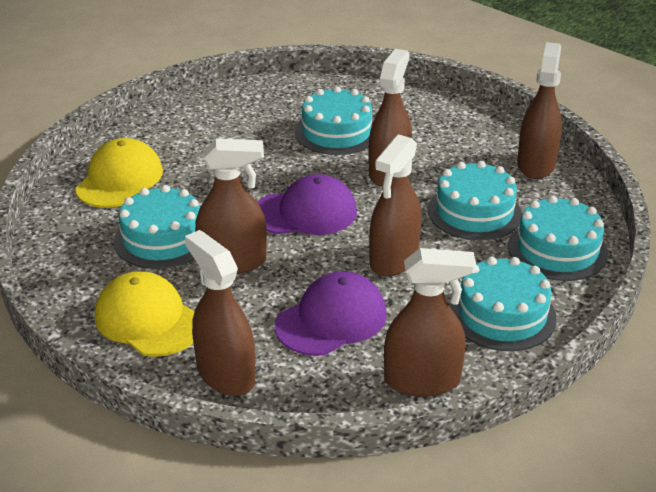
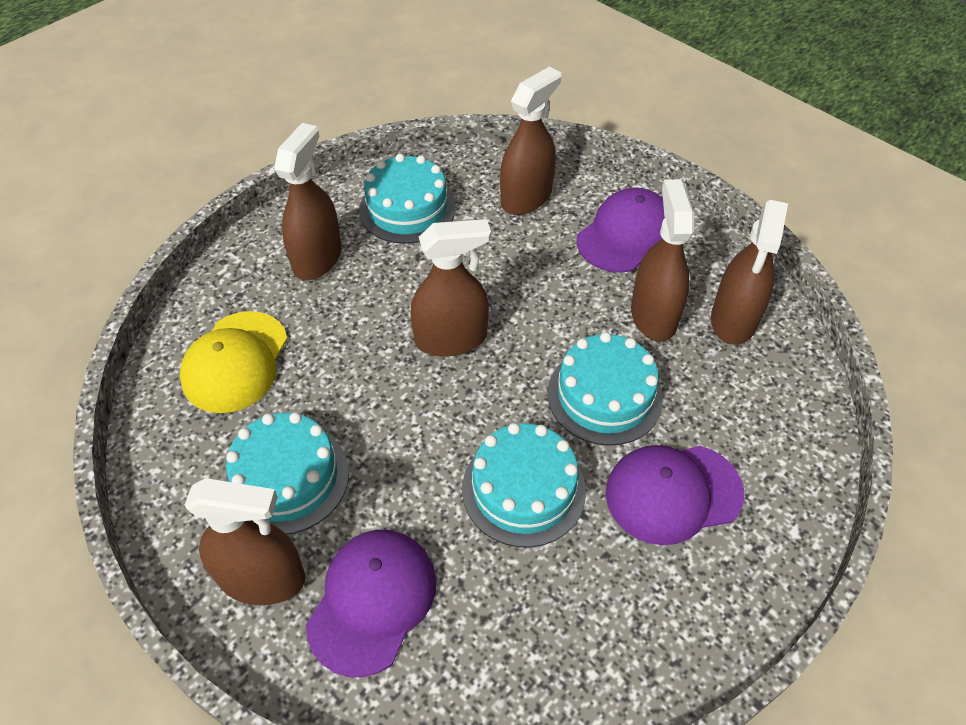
purple cap: 2 -> 3
turquoise cake: 5 -> 4
yellow cap: 2 -> 1

